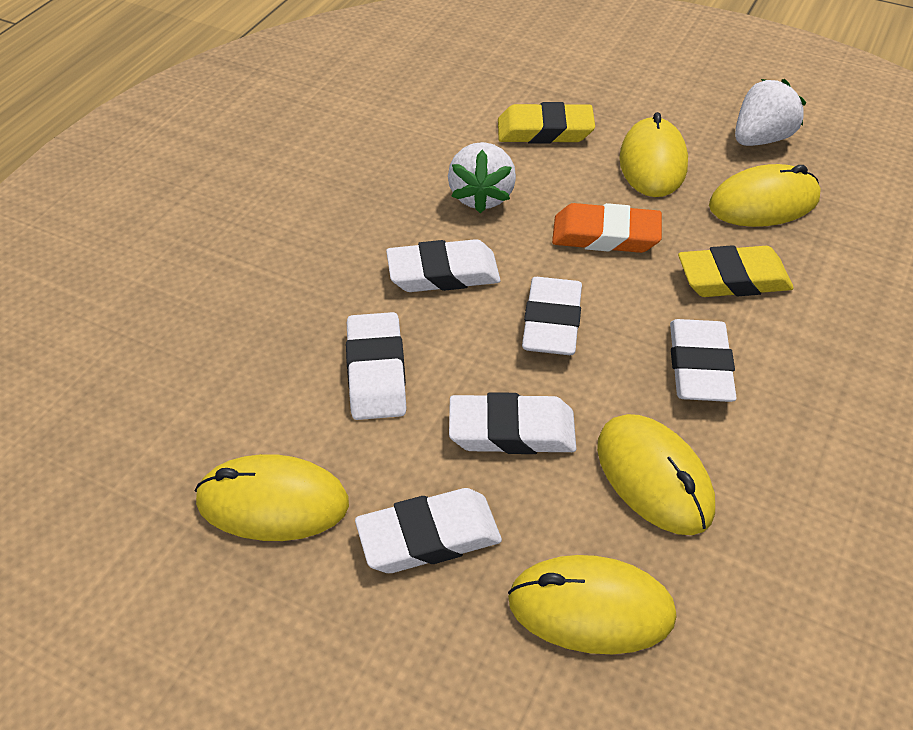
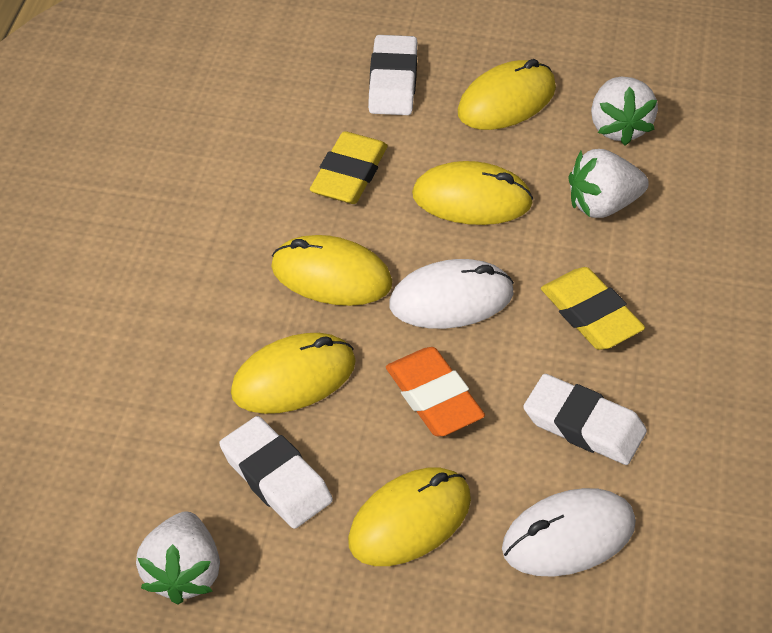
white eraser: 6 -> 3
white mouse: 0 -> 2
white strawberry: 2 -> 3

